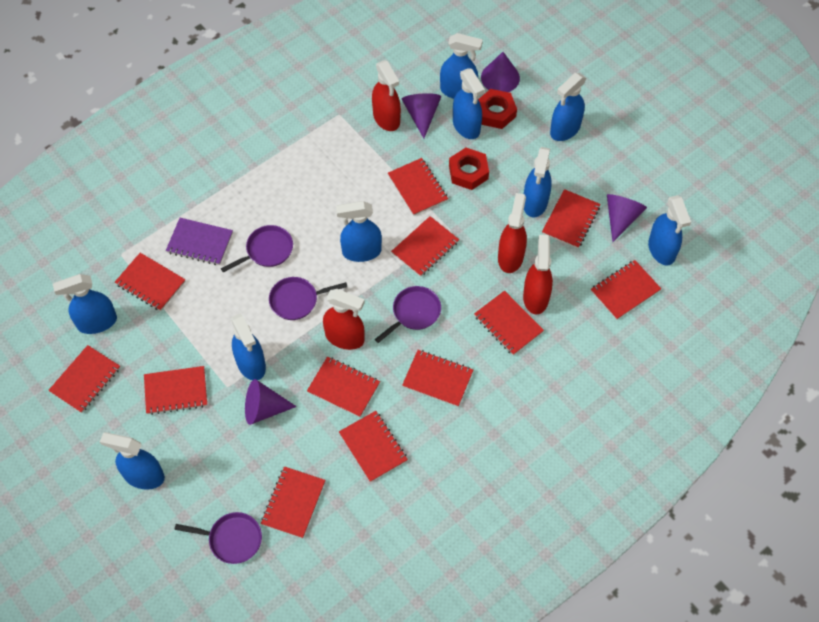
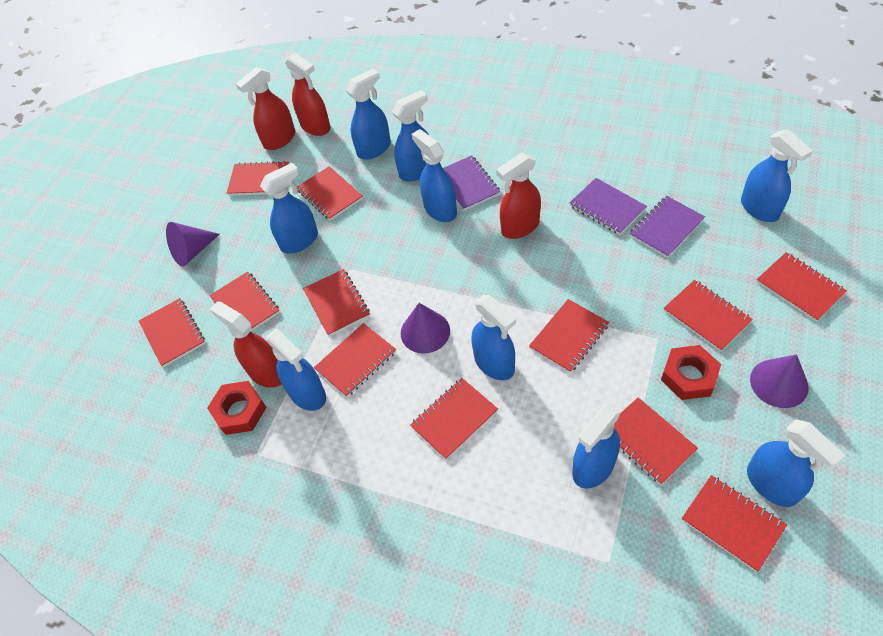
purple cone: 4 -> 3
purple notebook: 1 -> 3
purple pan: 4 -> 0

